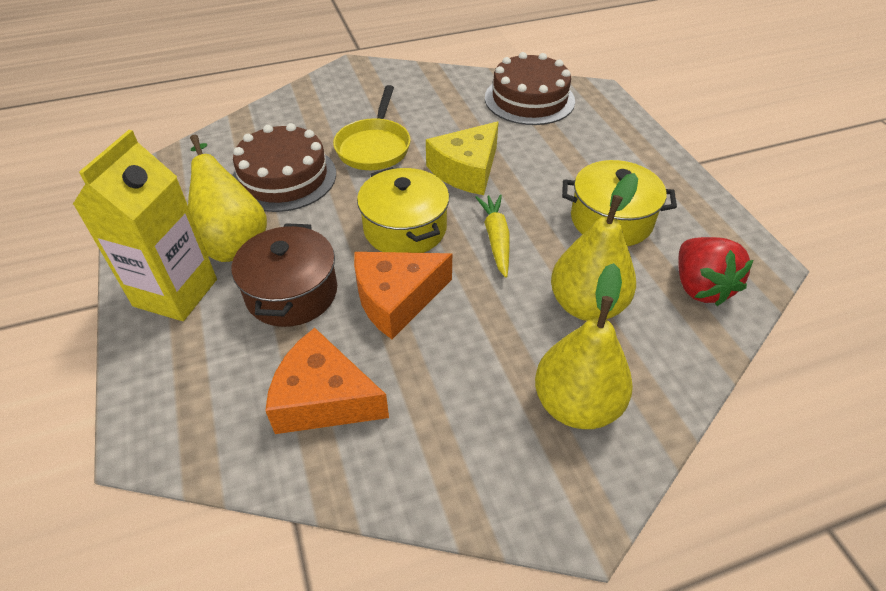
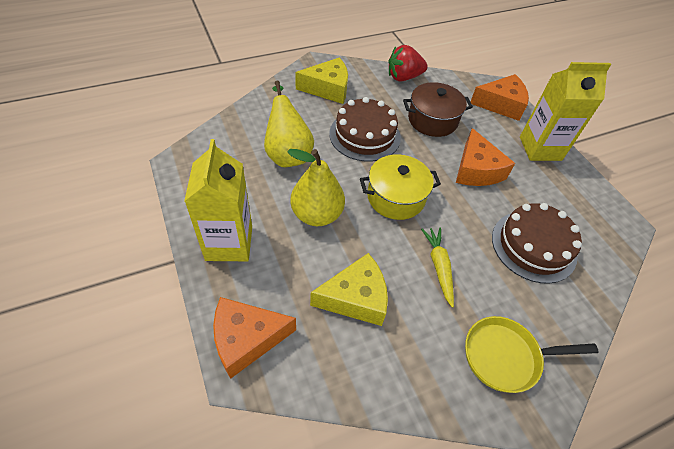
orange cheese: 2 -> 3
yellow carton: 1 -> 2
yellow cheese: 1 -> 2
yellow pear: 3 -> 2
yellow pot: 2 -> 1

